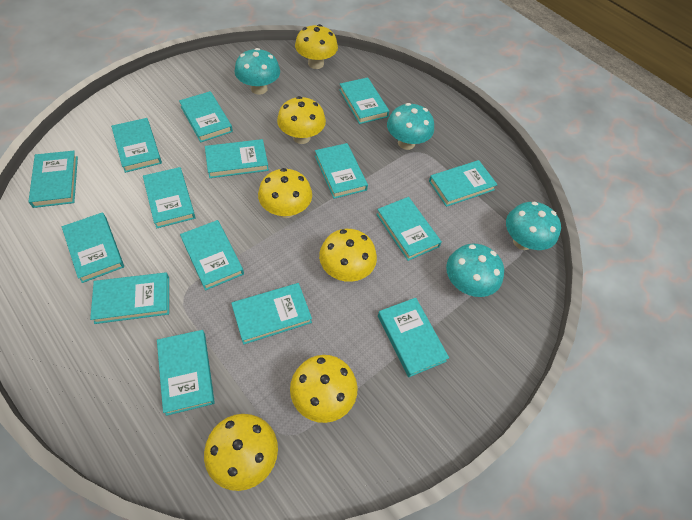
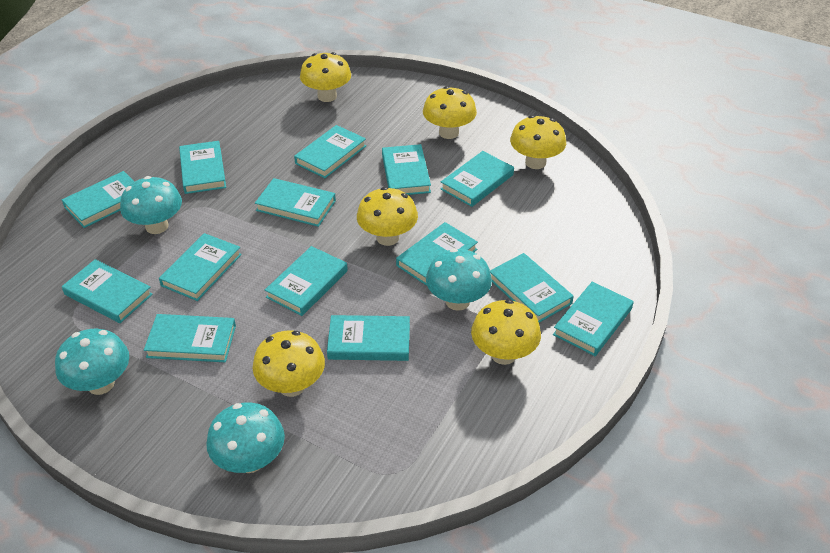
turquoise book: 15 -> 14

